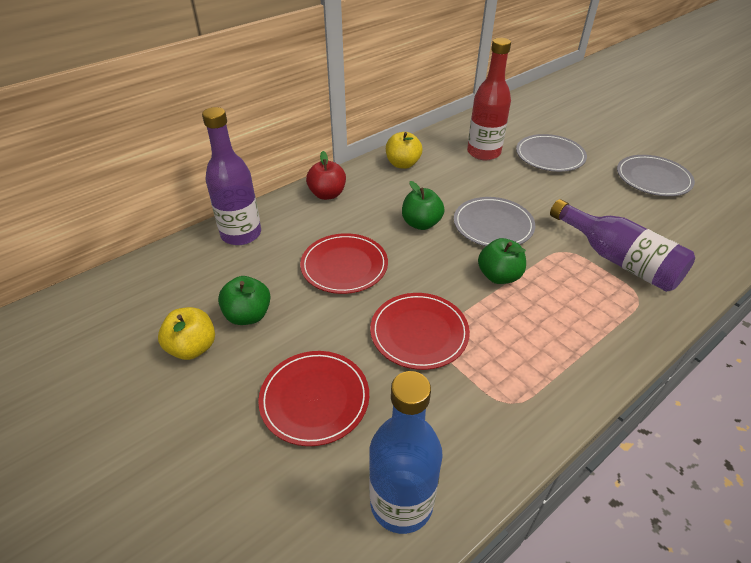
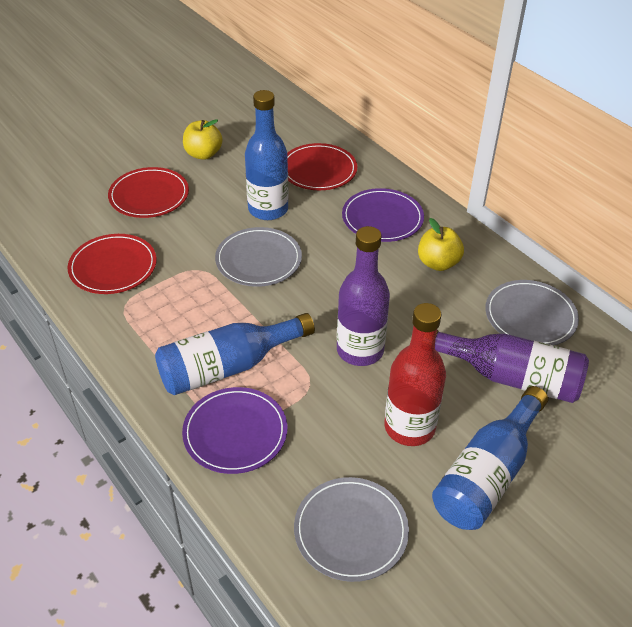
blue bottle: 1 -> 3
green apple: 3 -> 0
purple plate: 0 -> 2
red apple: 1 -> 0

